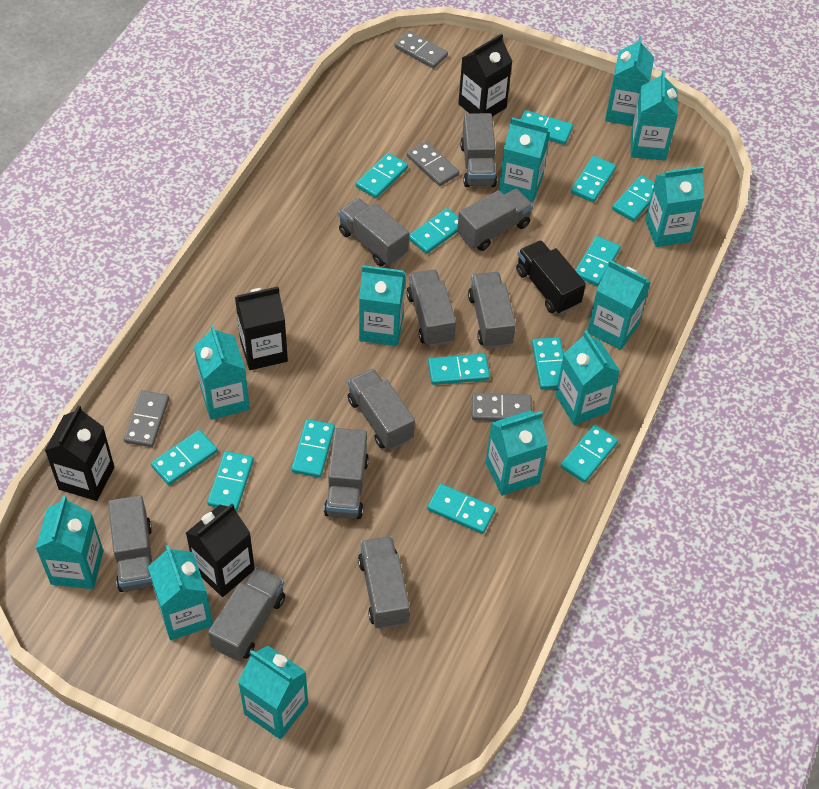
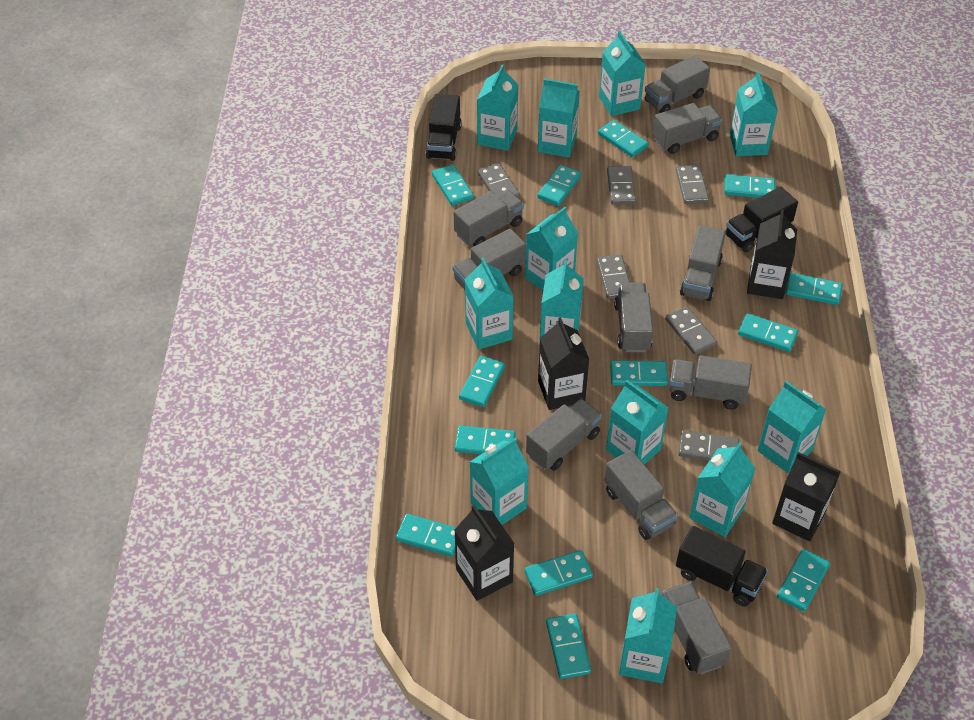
black truck: 1 -> 3
grey domino: 4 -> 6

